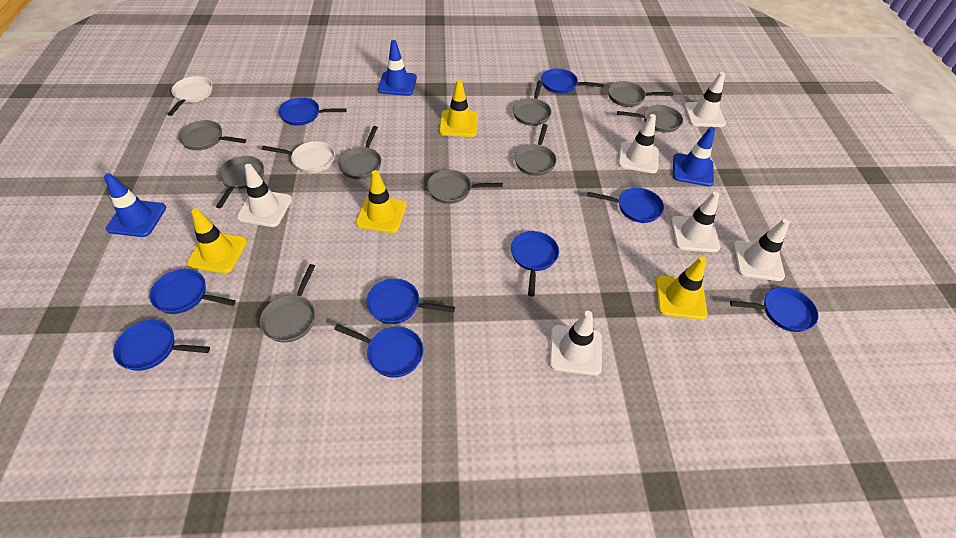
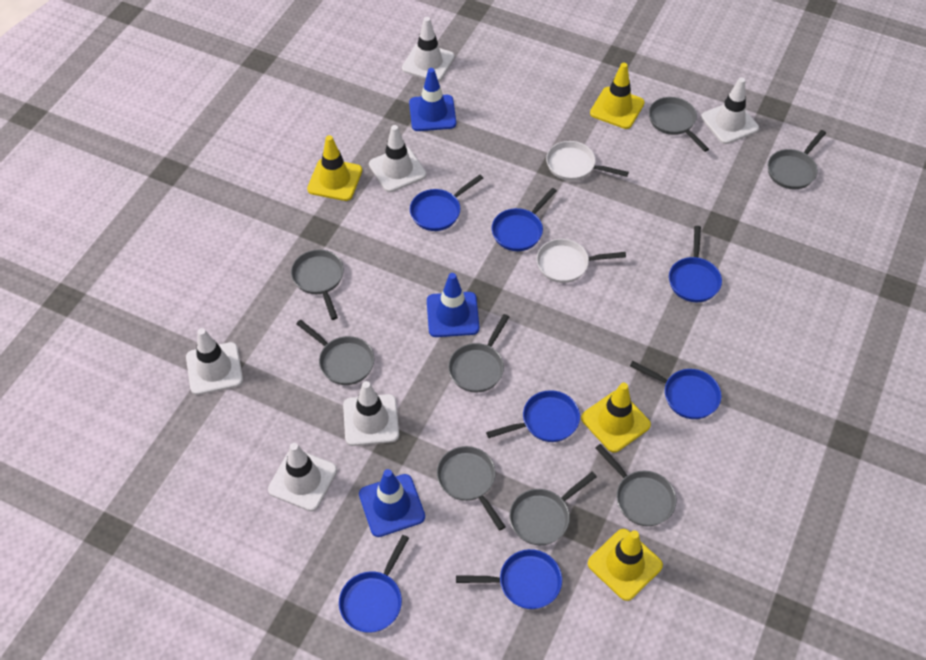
blue pan: 9 -> 7
grey pan: 9 -> 8

